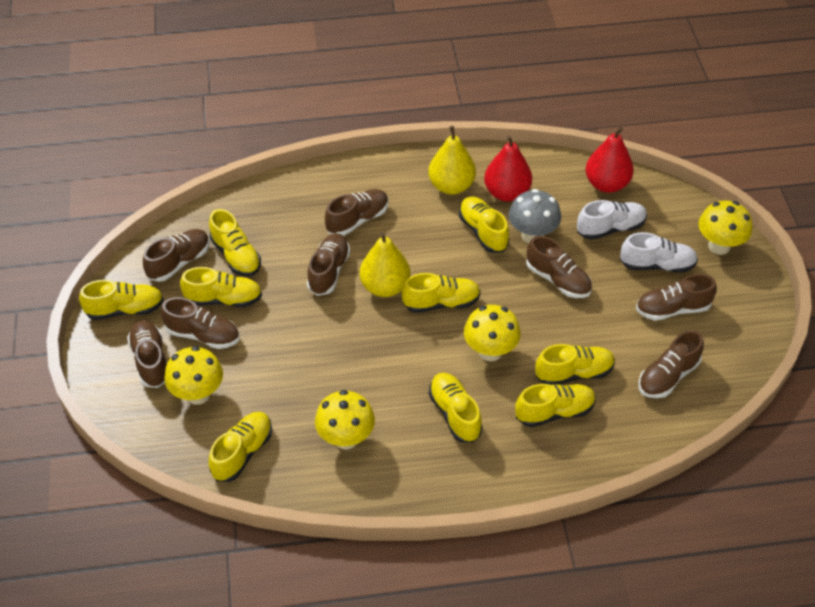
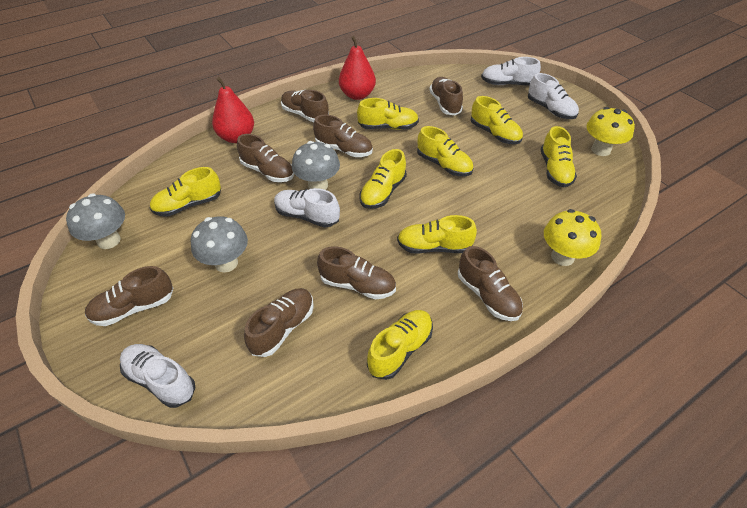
grey mushroom: 1 -> 3
white shoe: 2 -> 4
yellow mushroom: 4 -> 2
yellow pear: 2 -> 0
yellow shoe: 9 -> 8

